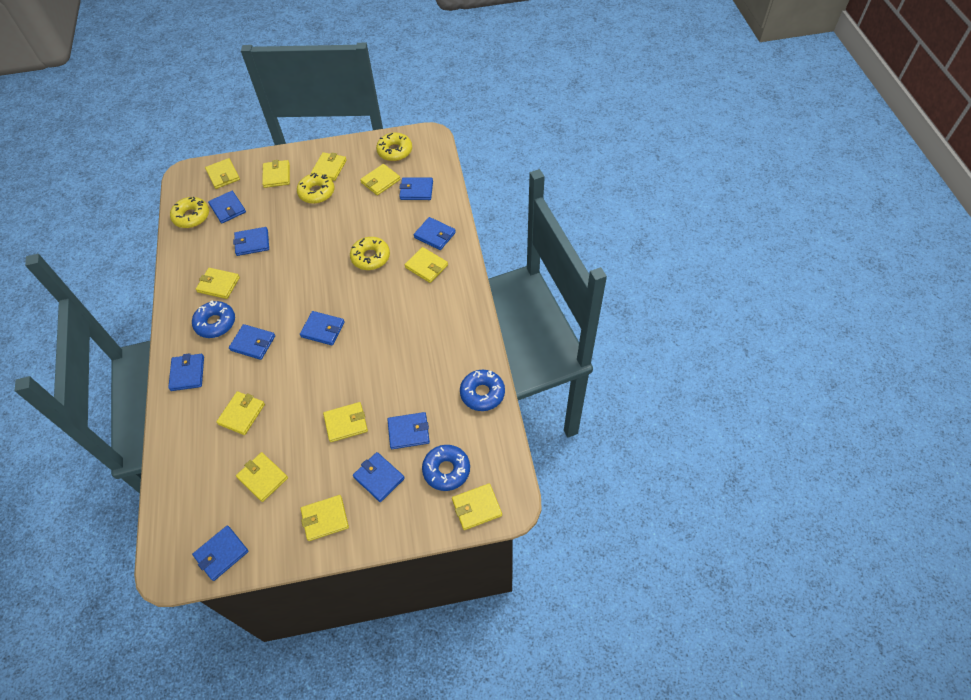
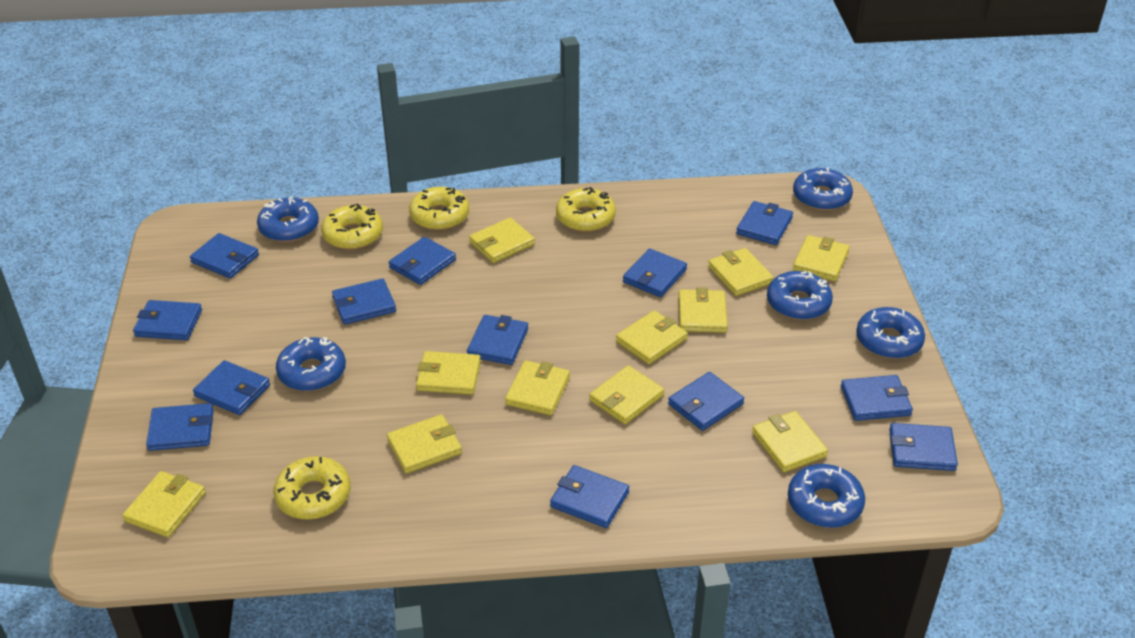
blue donut: 3 -> 6
blue wallet: 10 -> 13

